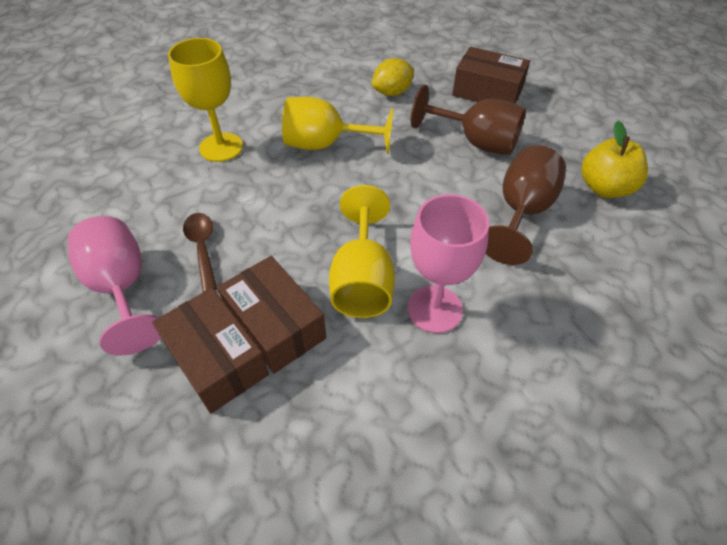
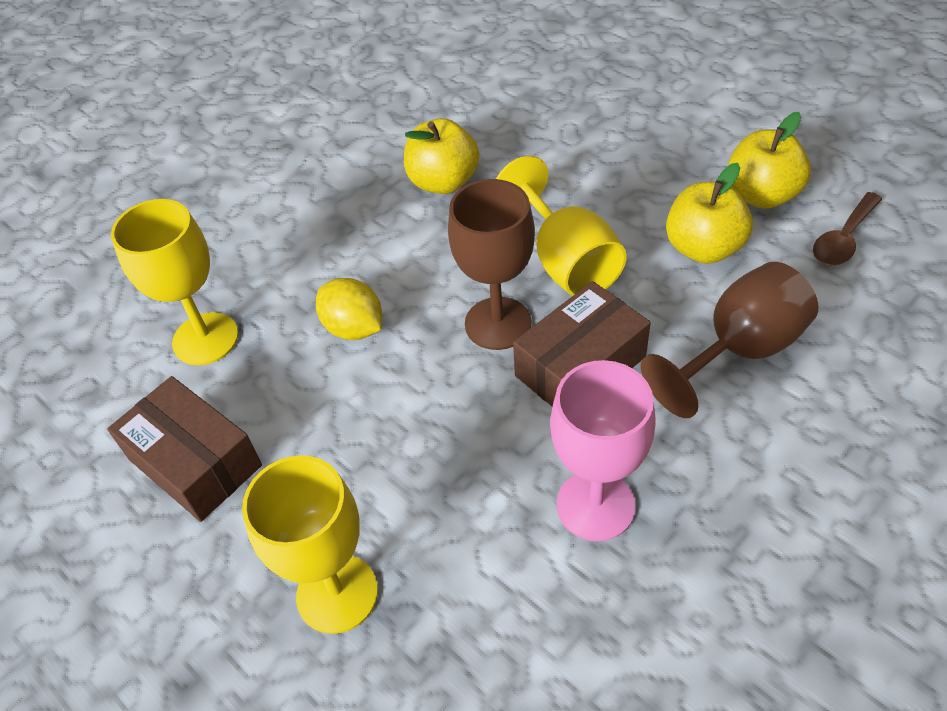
brown box: 3 -> 2
pink goblet: 2 -> 1
yellow apple: 1 -> 3

